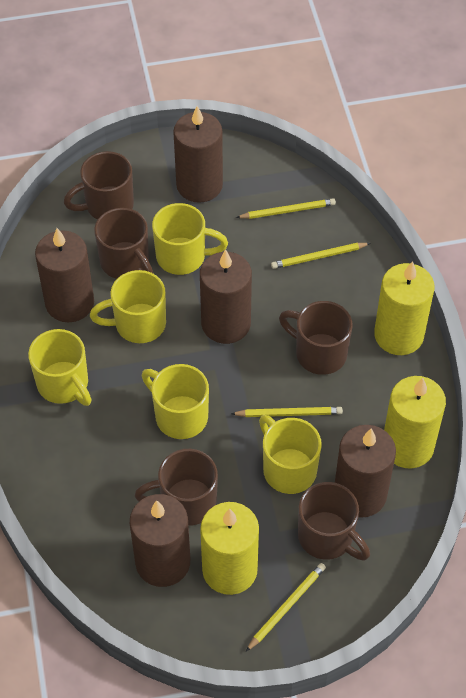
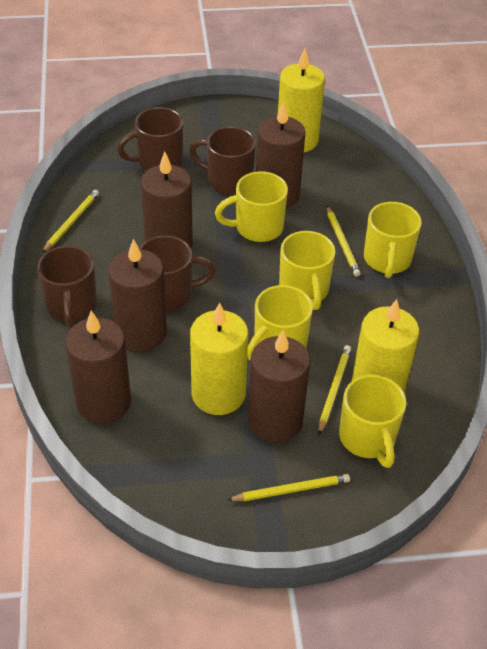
brown mug: 5 -> 4

